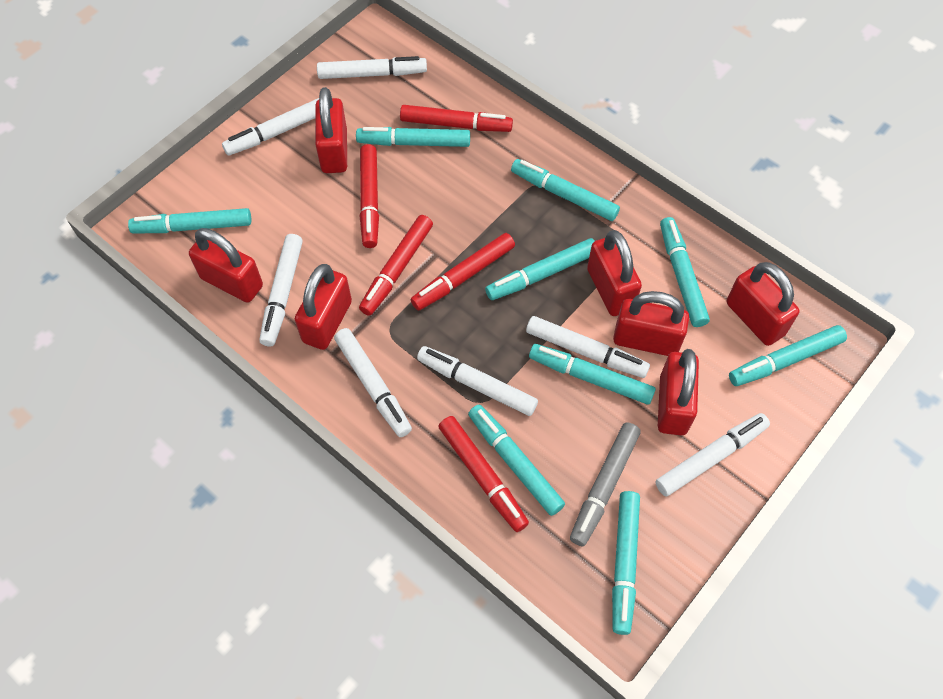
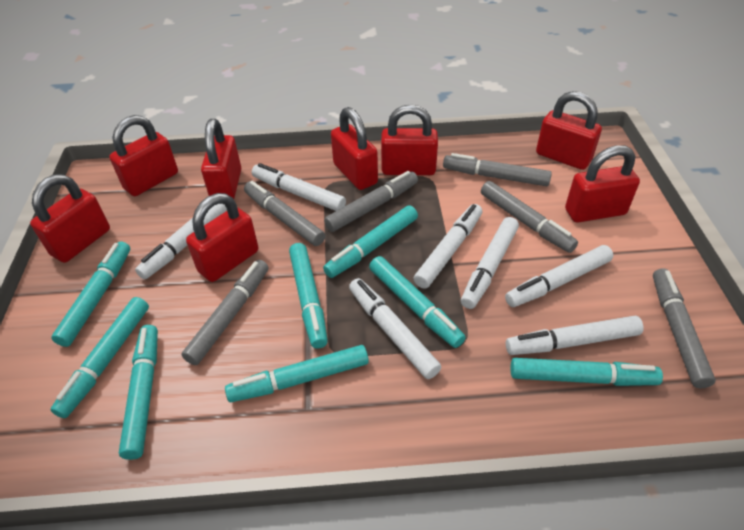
grey marker: 1 -> 6
red marker: 5 -> 0
red padlock: 7 -> 8
turquoise marker: 9 -> 8

